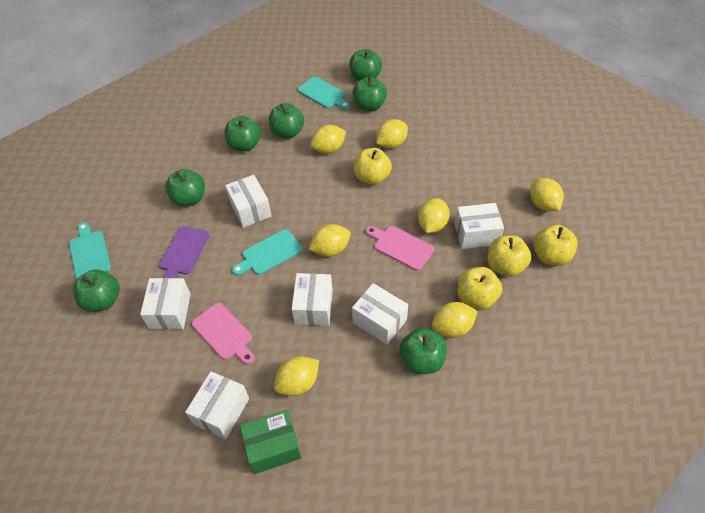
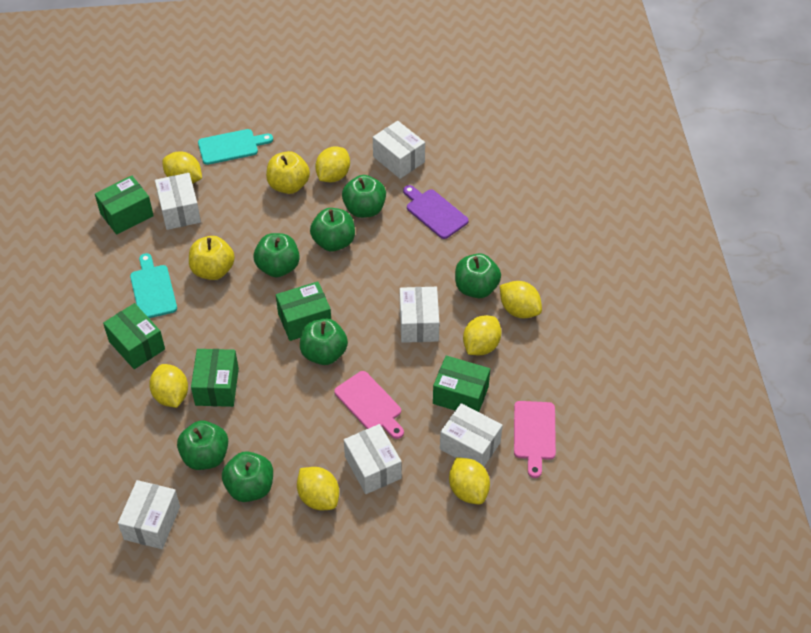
green box: 1 -> 5
turquoise cutting board: 3 -> 2
yellow apple: 4 -> 2

